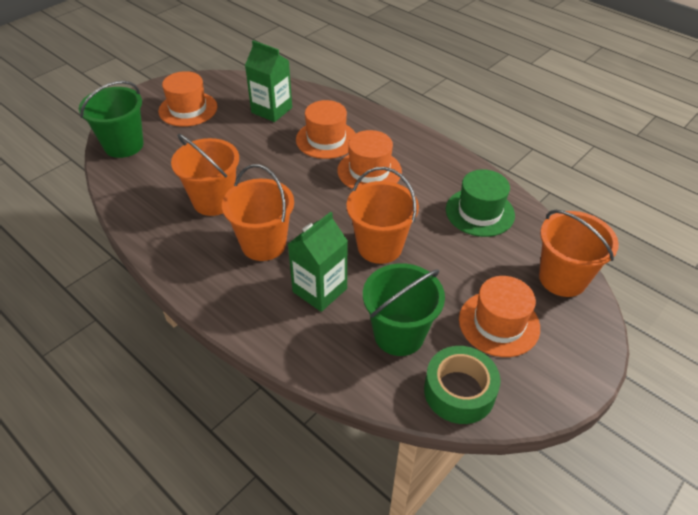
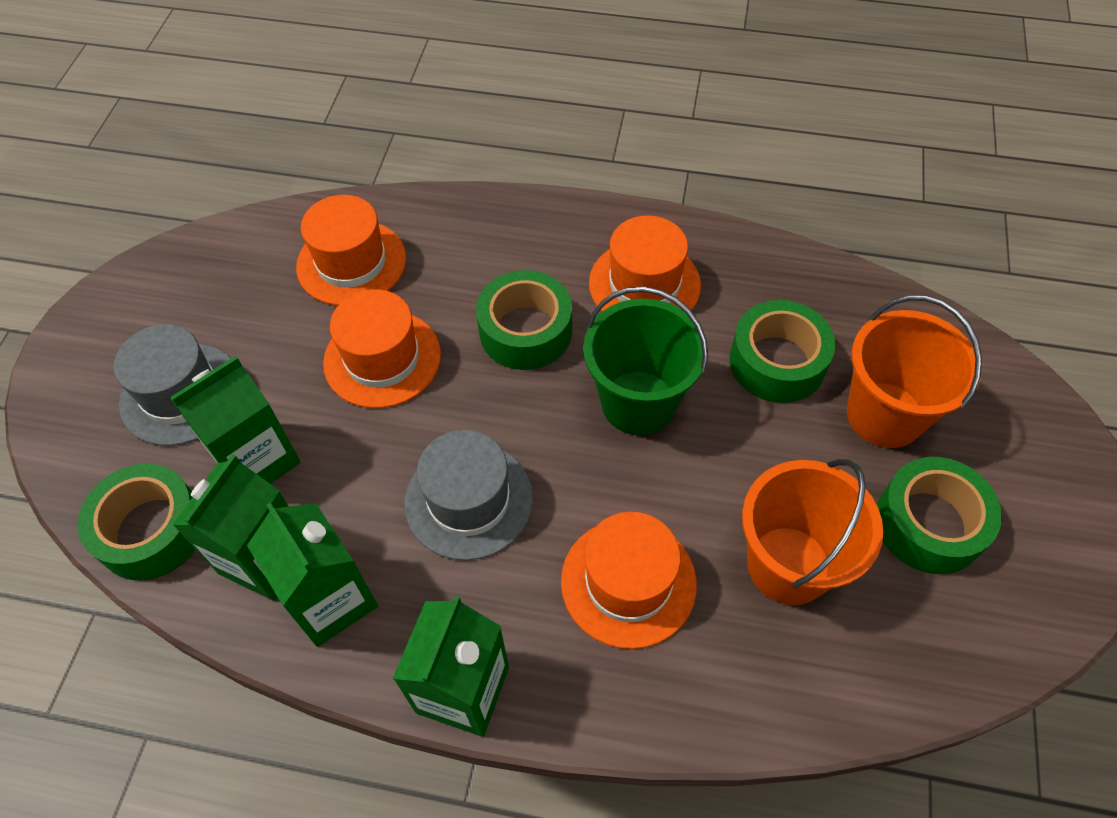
green bucket: 2 -> 1
green carton: 2 -> 4
green hat: 1 -> 0
green tape: 1 -> 4
grey hat: 0 -> 2
orange bucket: 4 -> 2

